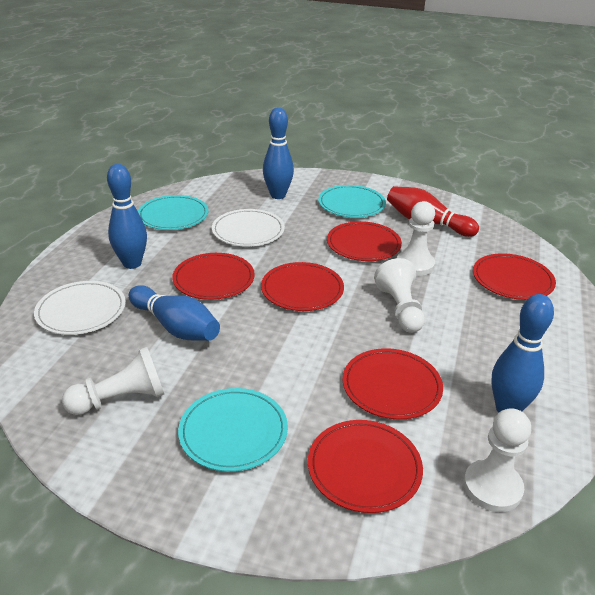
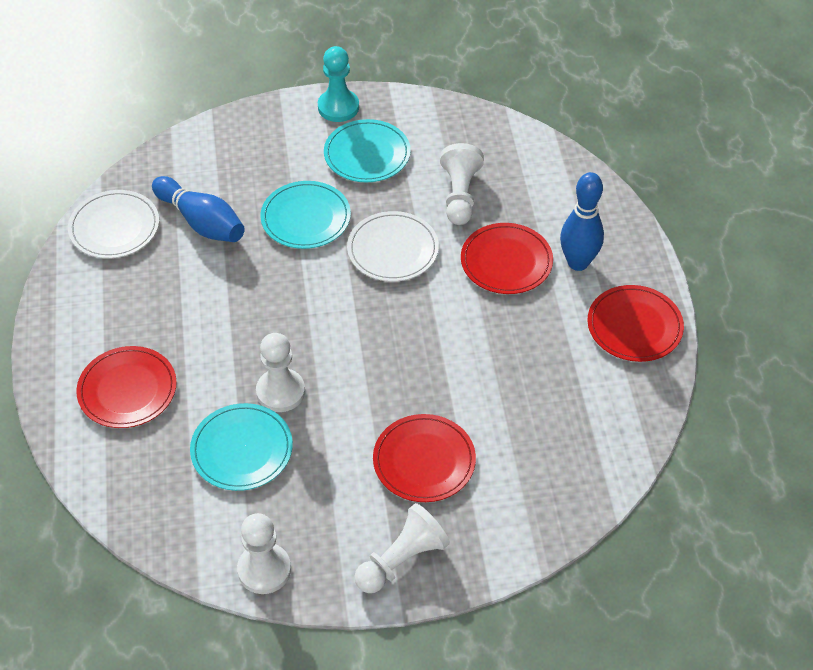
blue bowling pin: 4 -> 2
red bowling pin: 1 -> 0
red plate: 6 -> 4
turquoise pawn: 0 -> 1

